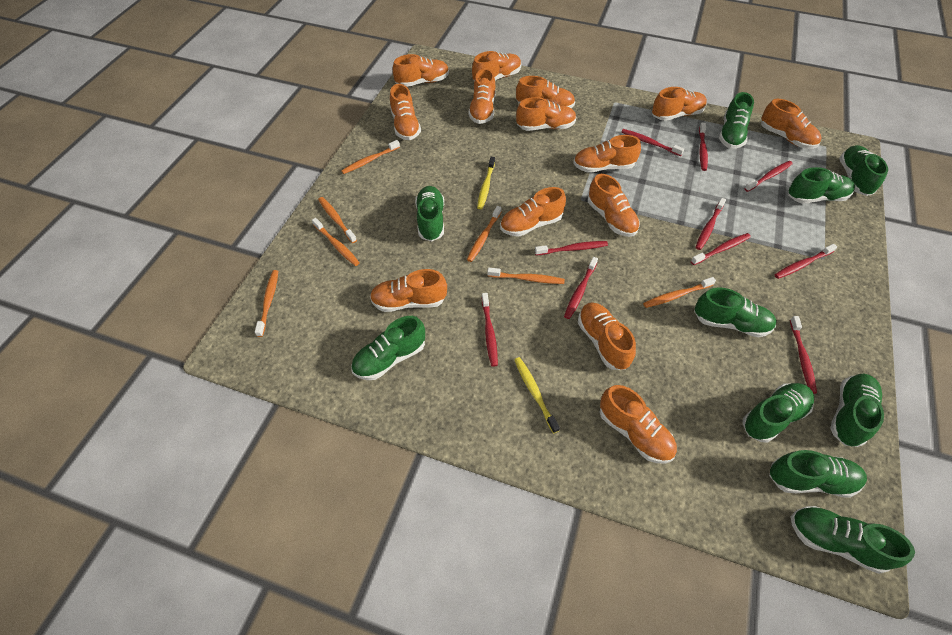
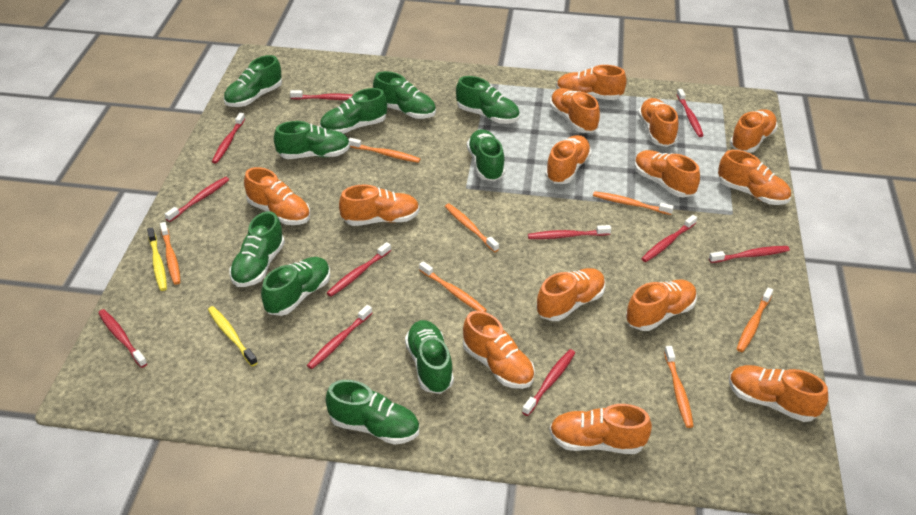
red toothbrush: 10 -> 11

